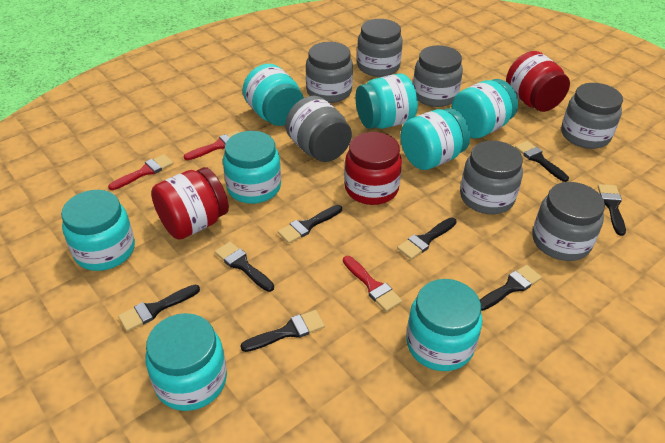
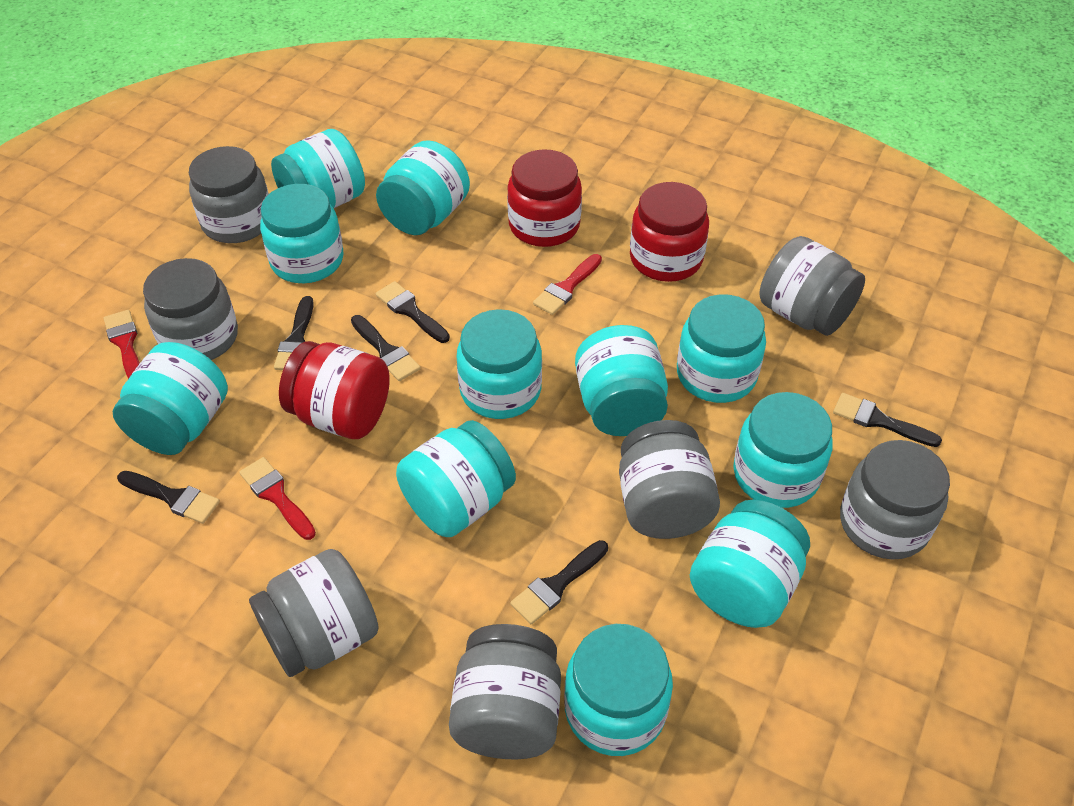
black brush: 8 -> 6
turquoise jar: 8 -> 11

